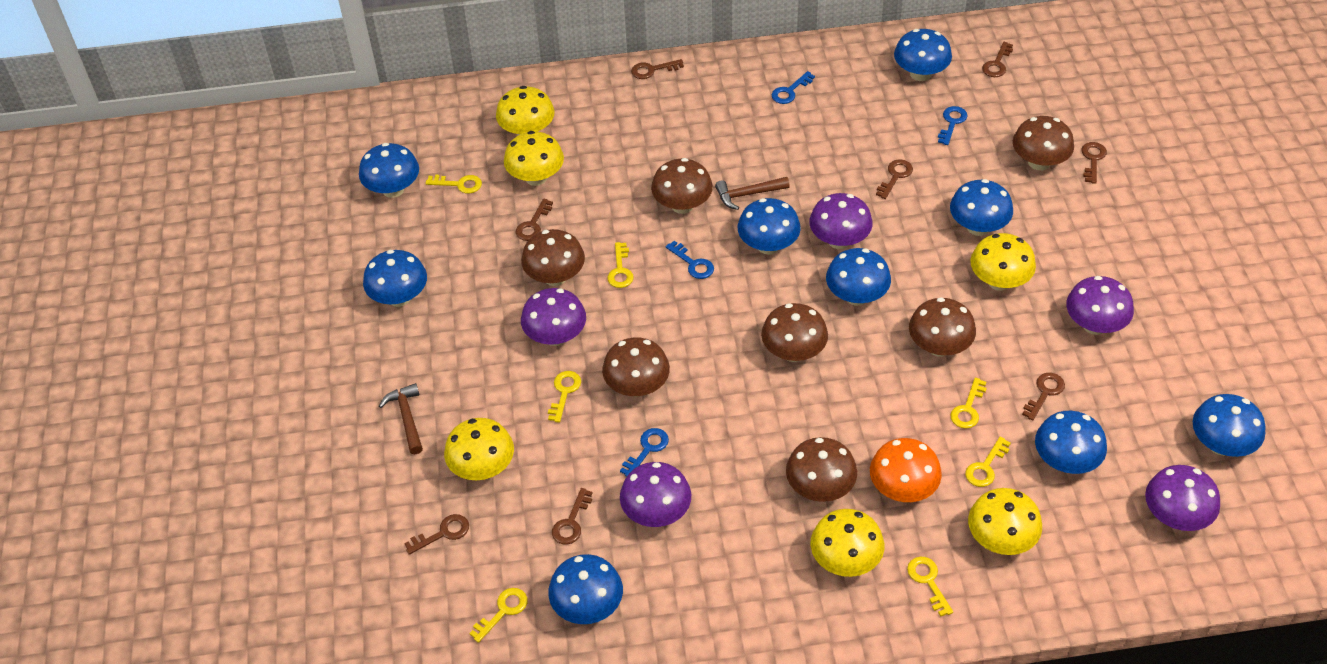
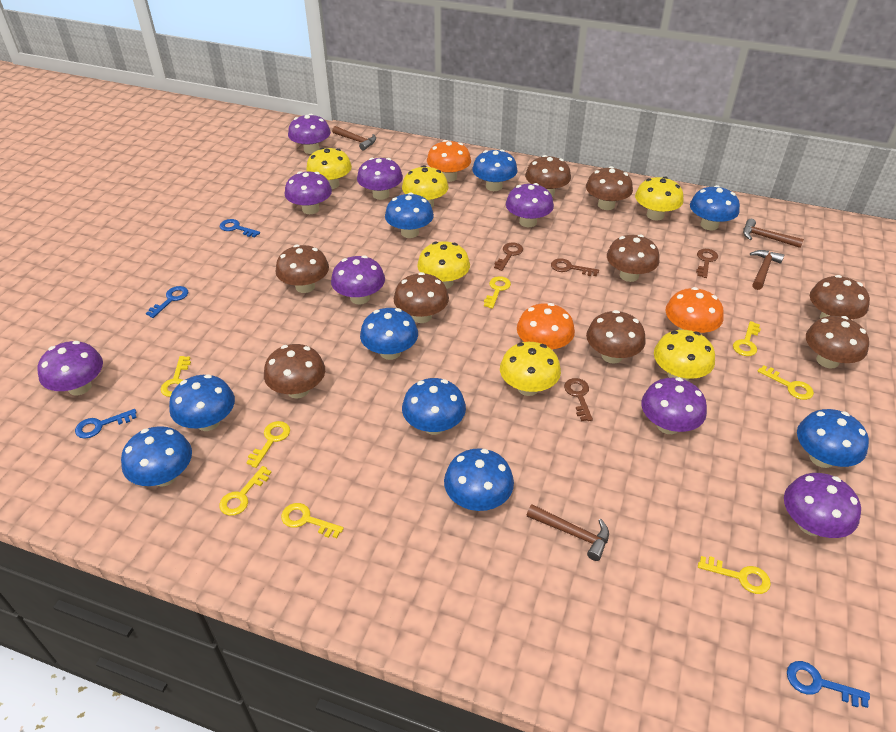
brown hammer: 2 -> 4
brown key: 8 -> 4
brown mushroom: 7 -> 9
orange mushroom: 1 -> 3
purple mushroom: 5 -> 8
yellow key: 7 -> 8

